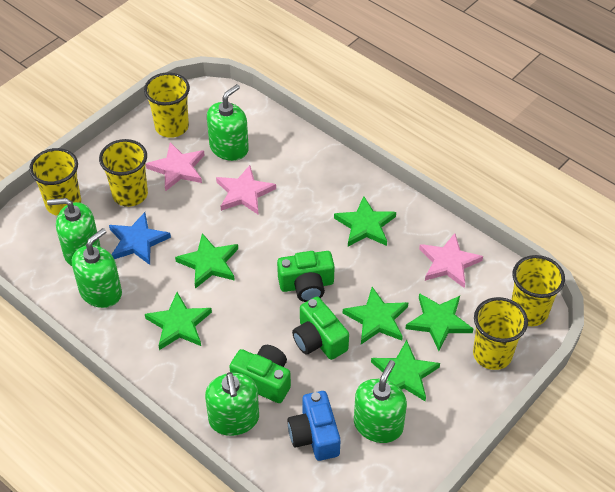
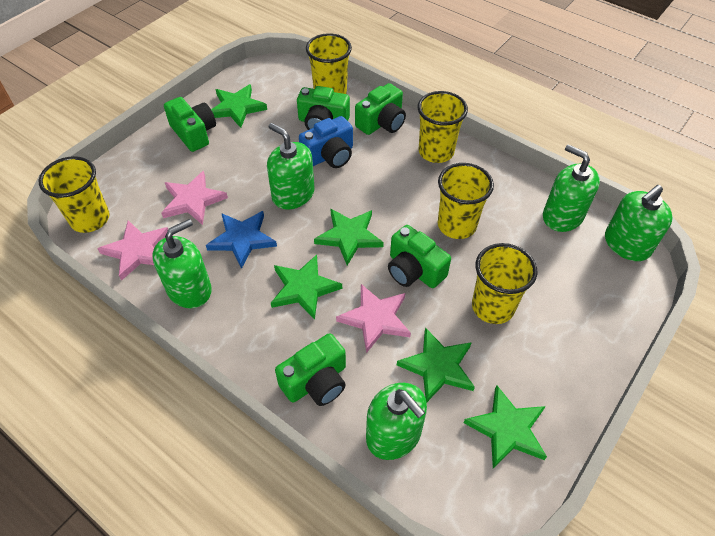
green camera: 3 -> 5
green star: 6 -> 5

